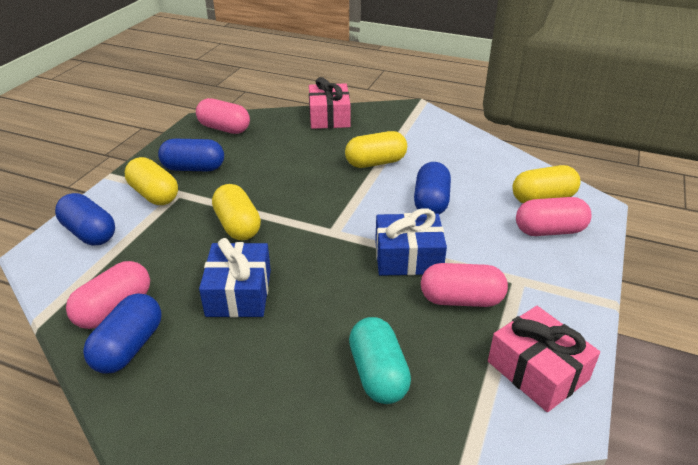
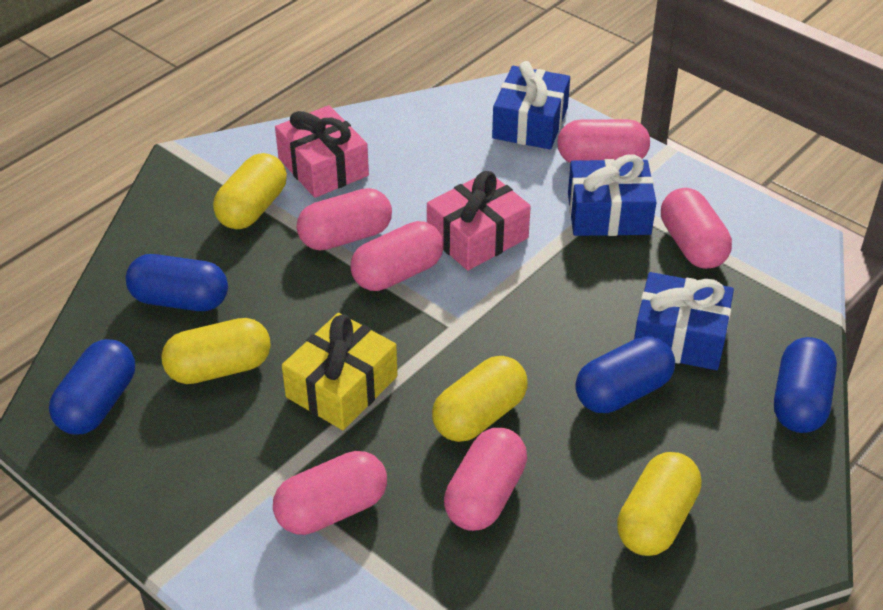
blue gift: 2 -> 3
pink capsule: 4 -> 6
turquoise capsule: 1 -> 0
yellow gift: 0 -> 1

